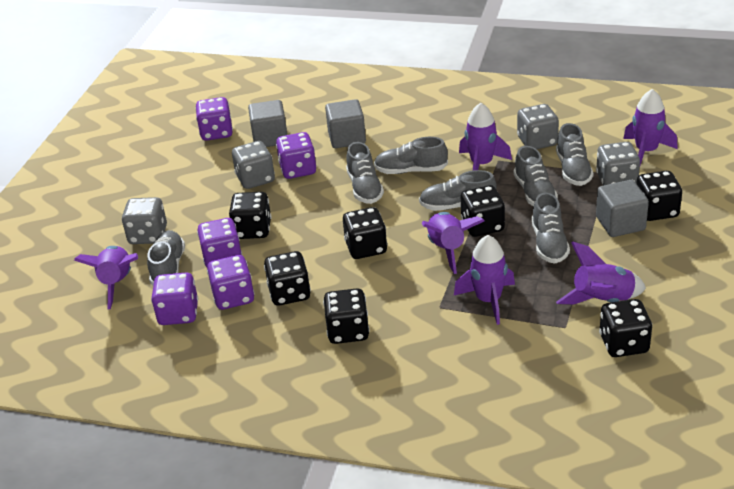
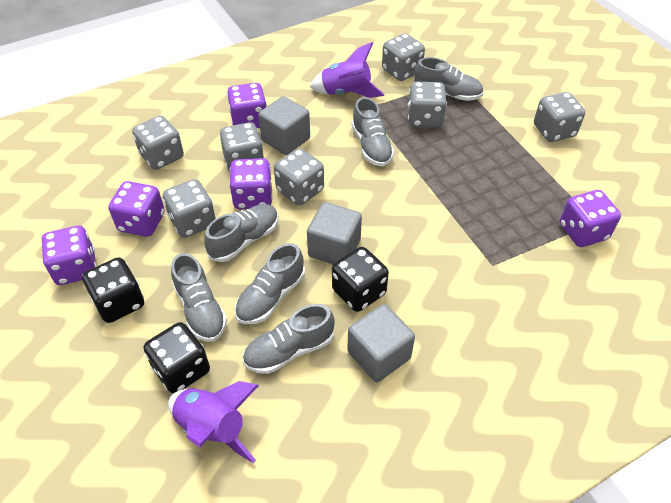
black dice: 7 -> 3
grey dice: 4 -> 7
grey shoe: 7 -> 6
purple rocket: 6 -> 2

